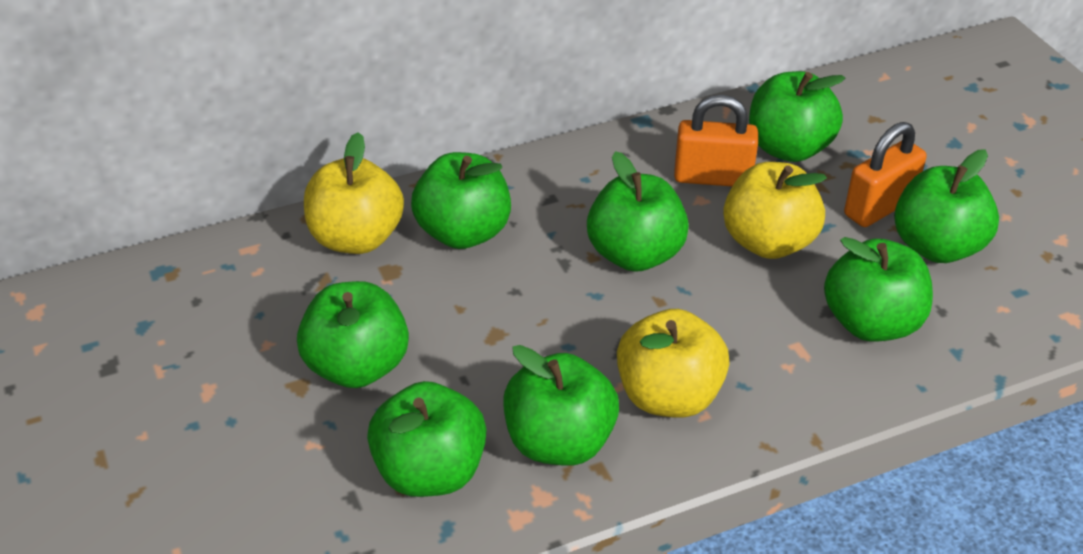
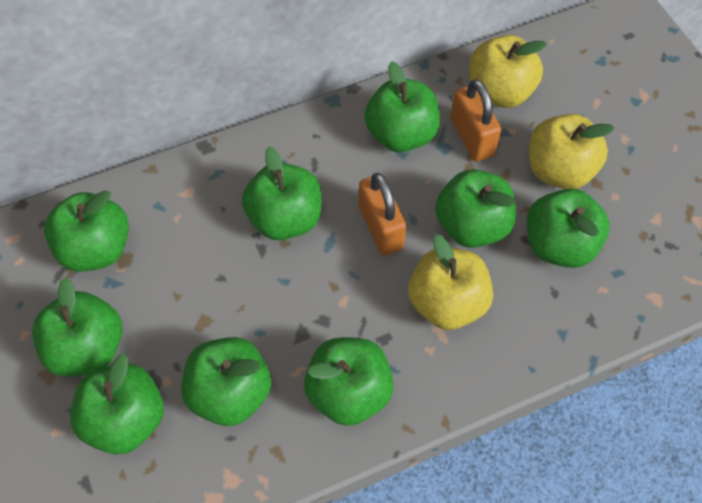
green apple: 8 -> 9

